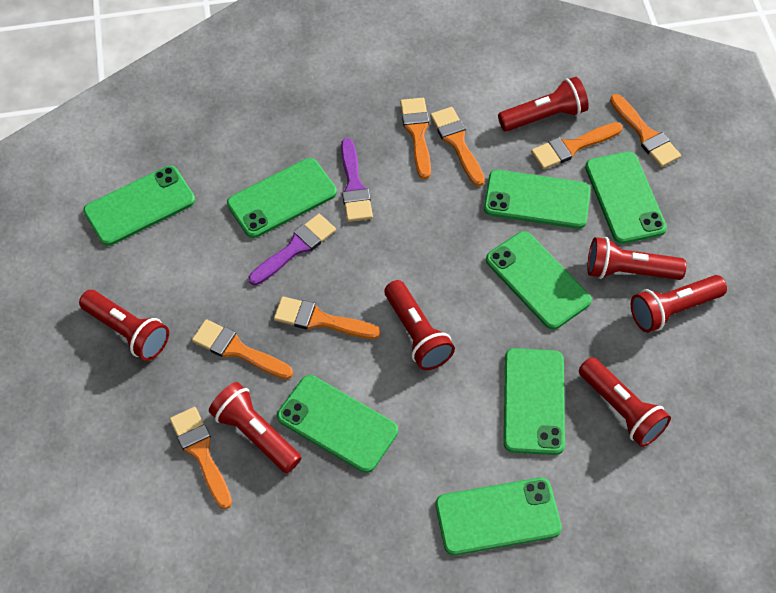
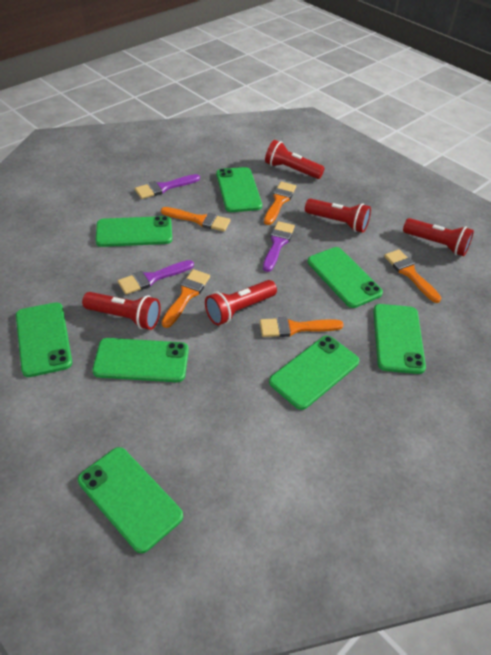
orange brush: 7 -> 5
purple brush: 2 -> 3
red flashlight: 7 -> 5

